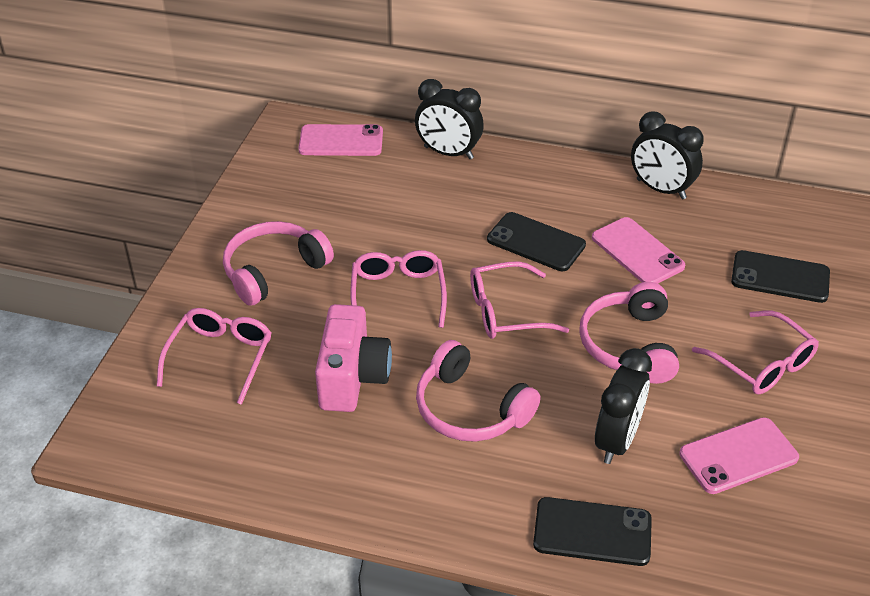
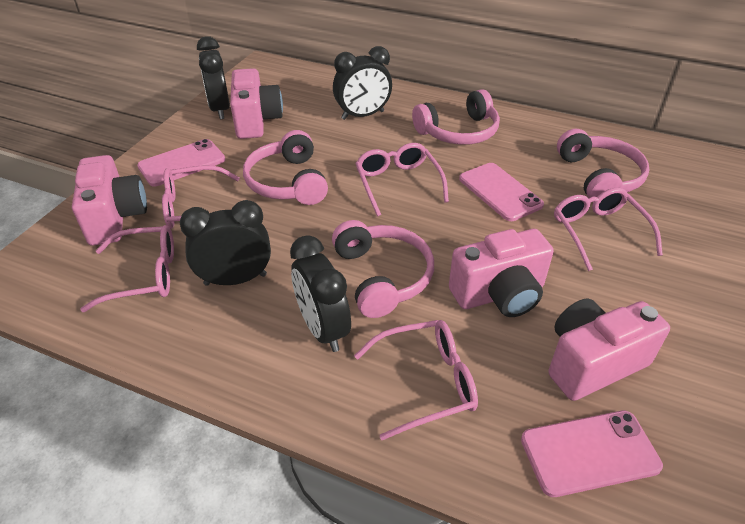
black clock: 3 -> 4
black phone: 3 -> 0
pink camera: 1 -> 4
pink glasses: 4 -> 5
pink headphones: 3 -> 4

